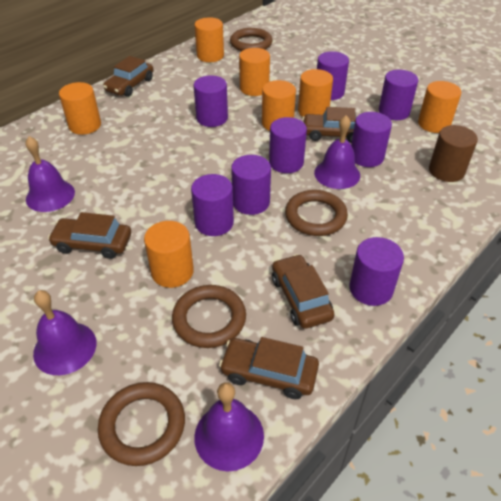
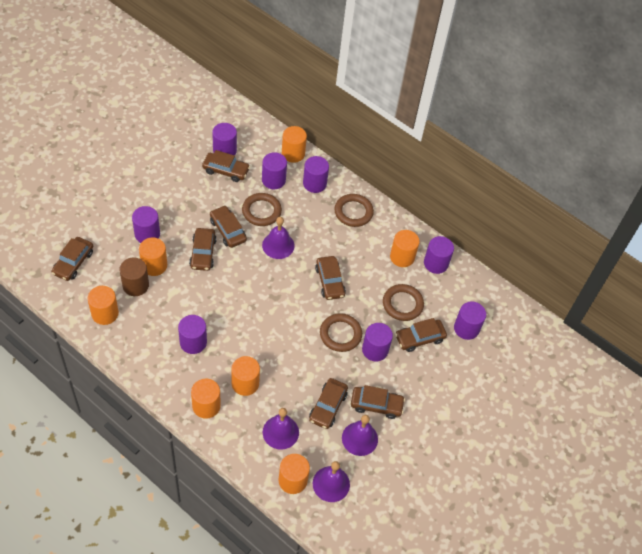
brown car: 5 -> 8

